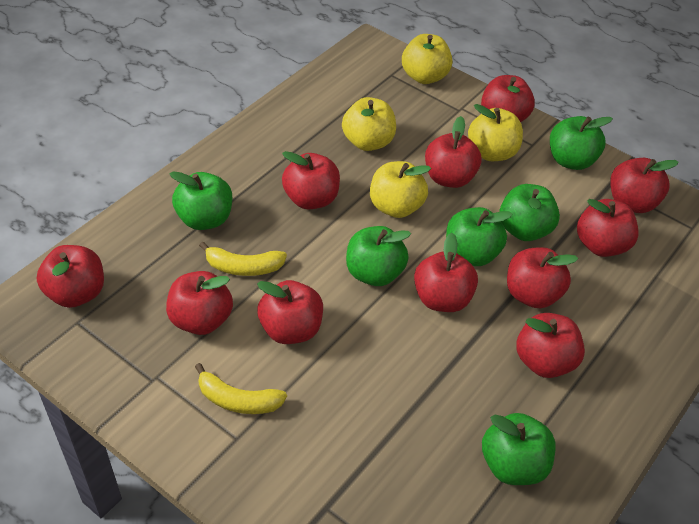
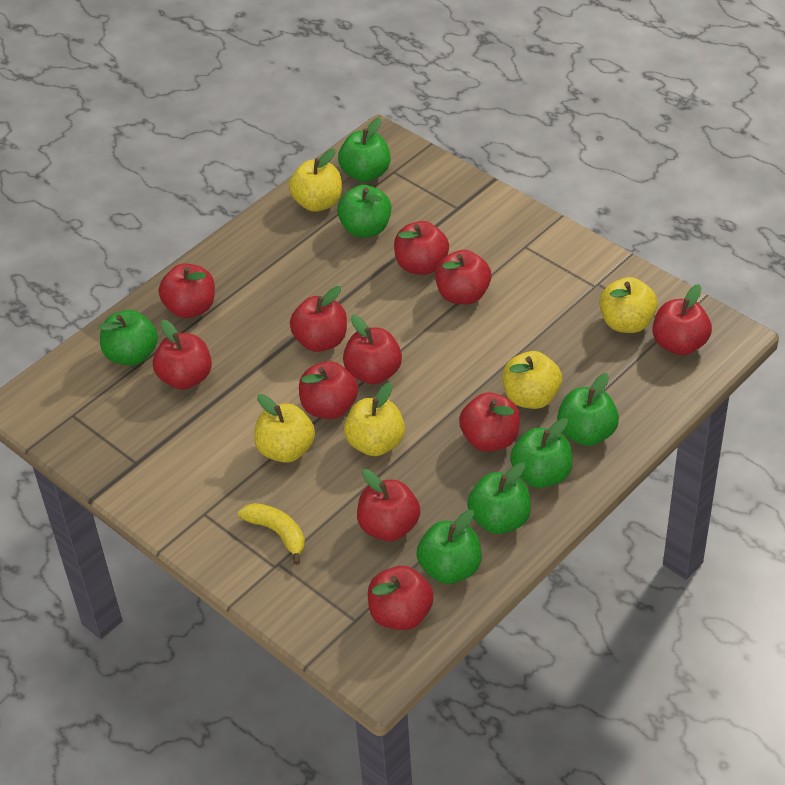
green apple: 6 -> 7
yellow apple: 4 -> 5
yellow banana: 2 -> 1

